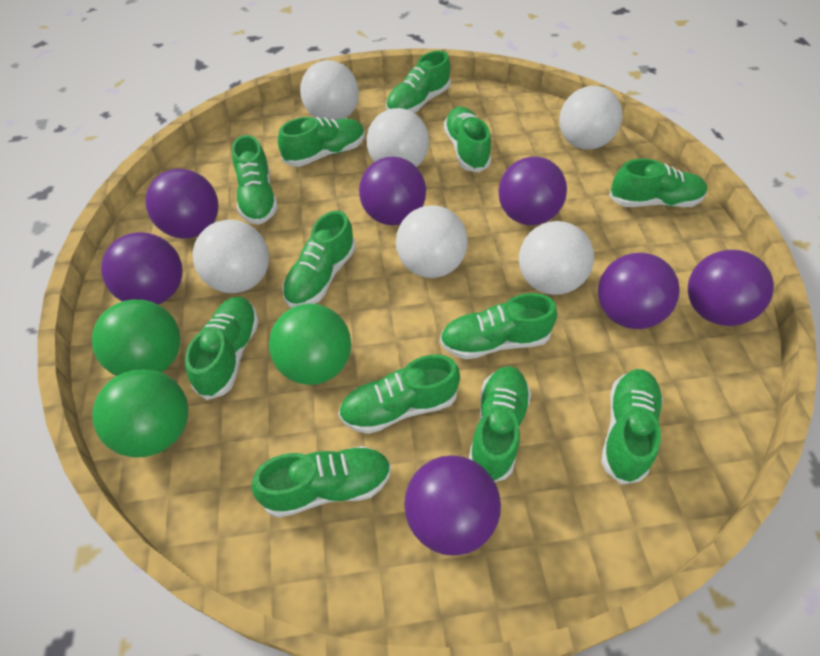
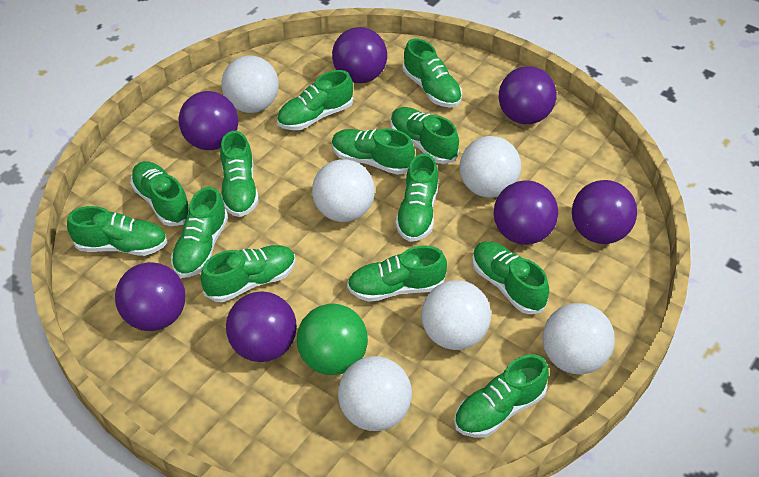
green ball: 3 -> 1
green shoe: 12 -> 13

